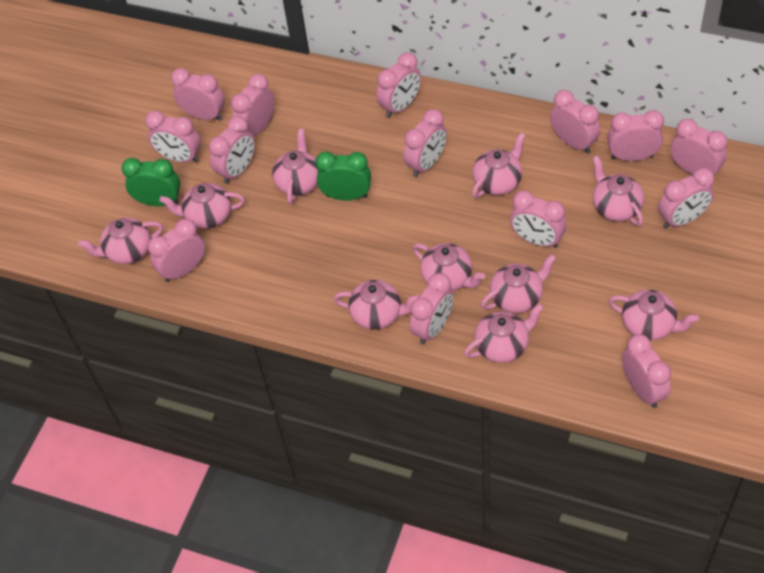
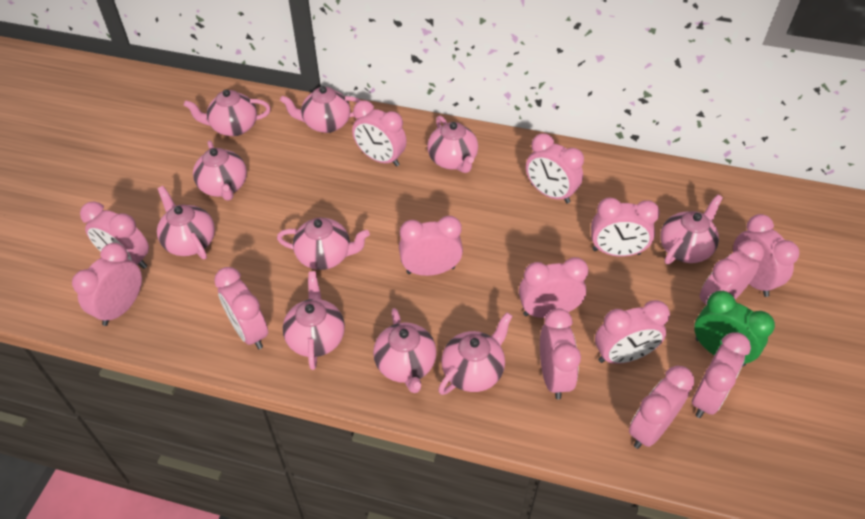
green clock: 2 -> 1

